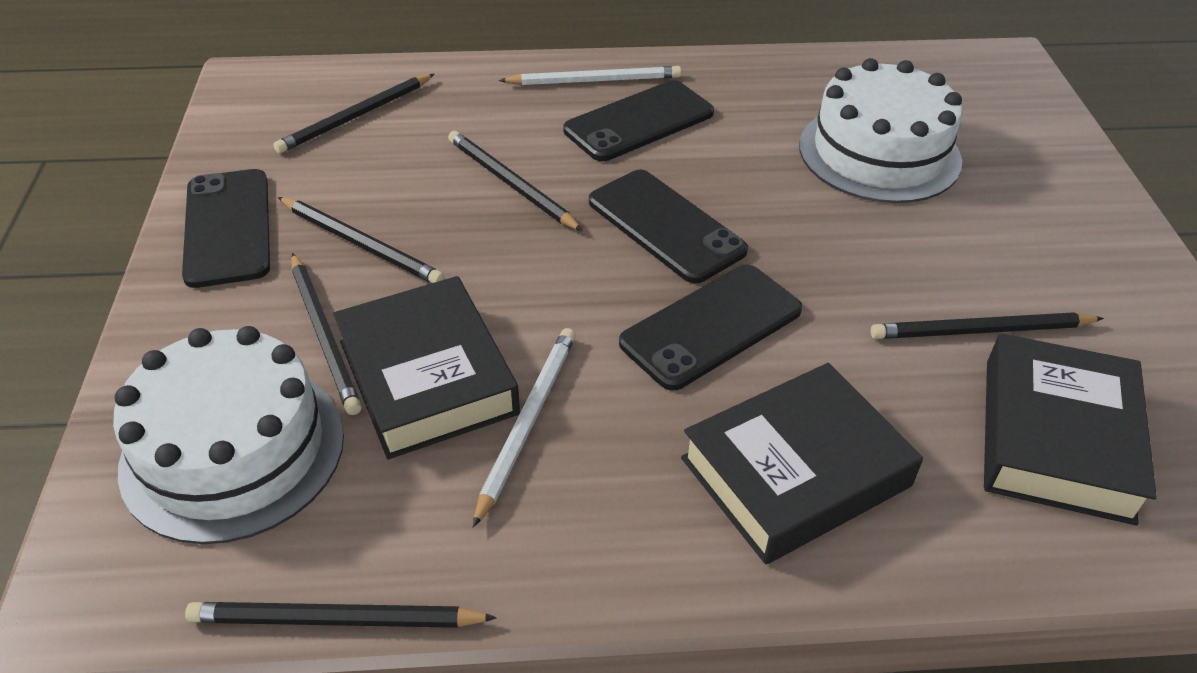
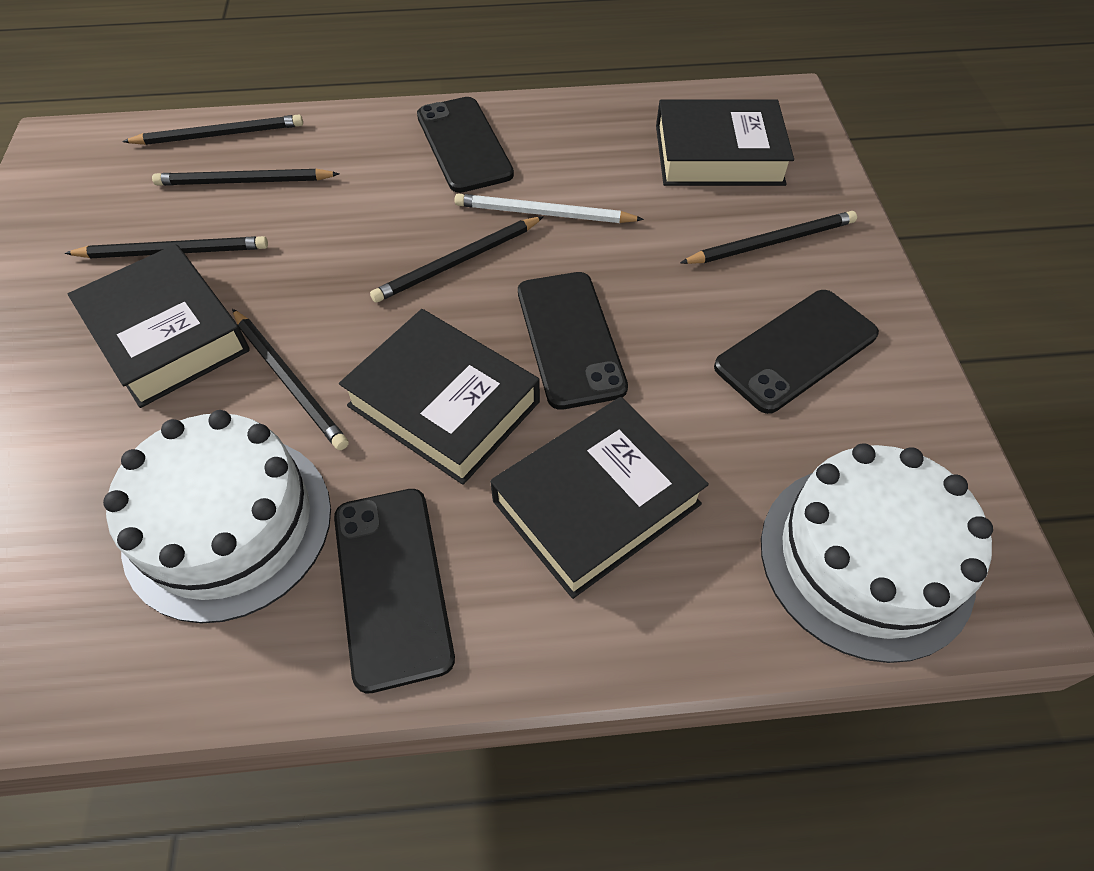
black book: 3 -> 4
white pencil: 2 -> 1

